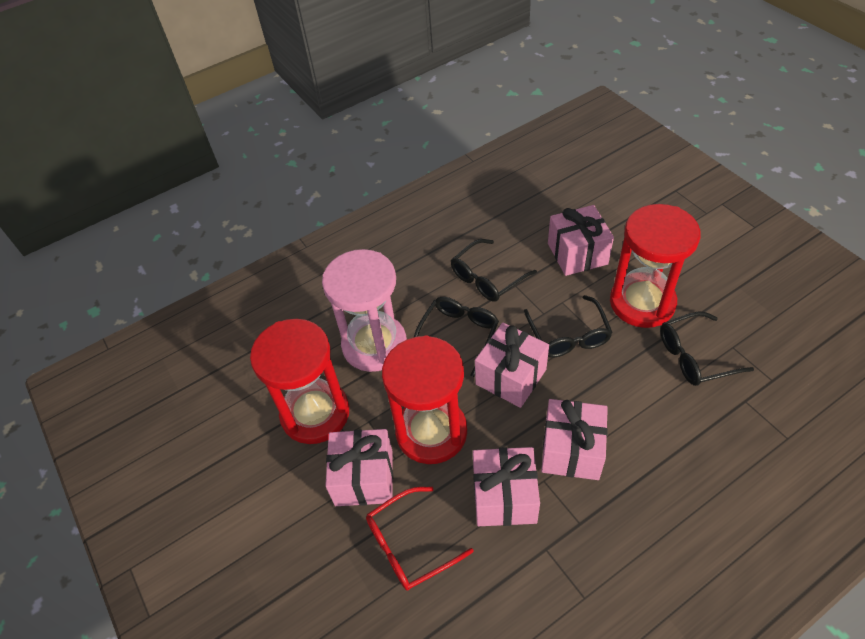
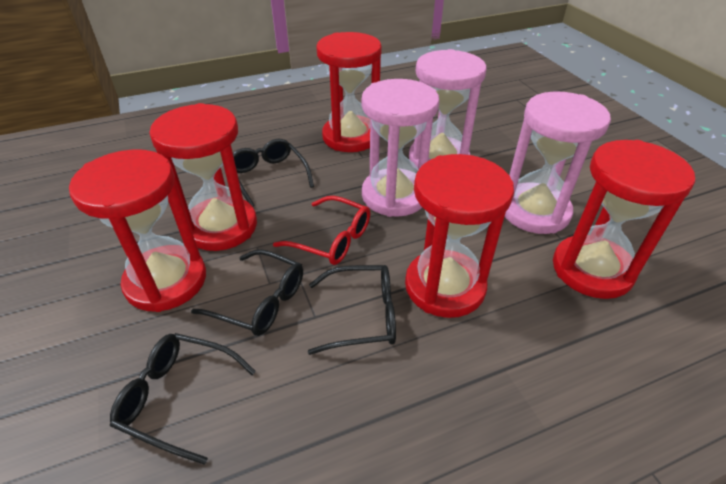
pink gift: 5 -> 0
pink hourglass: 1 -> 3
red hourglass: 3 -> 5

